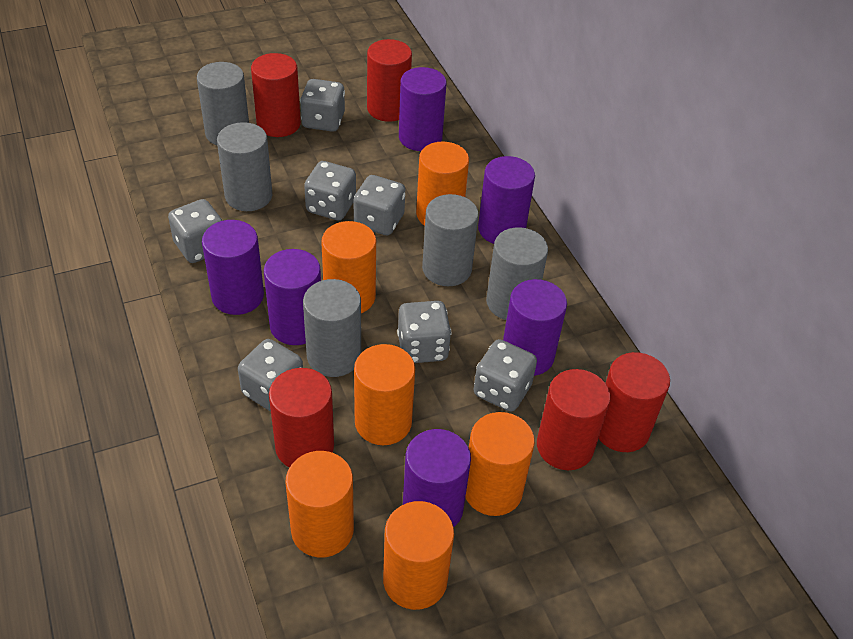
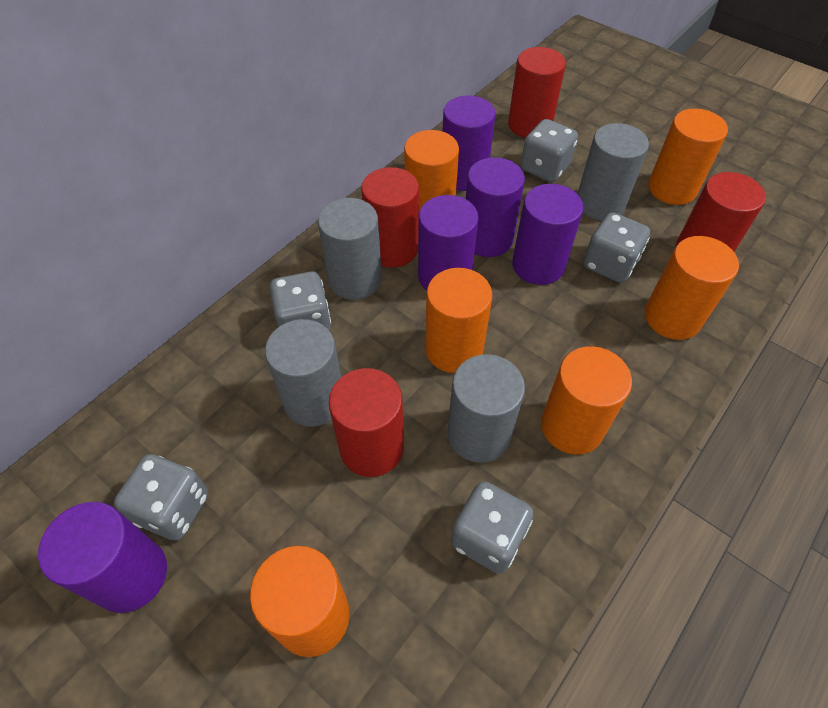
grey cylinder: 5 -> 4
grey dice: 7 -> 5
purple cylinder: 6 -> 5
red cylinder: 5 -> 4

